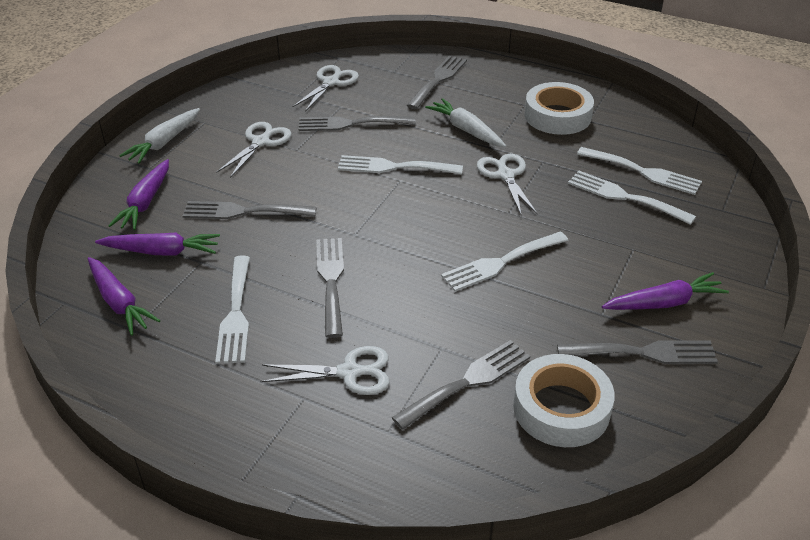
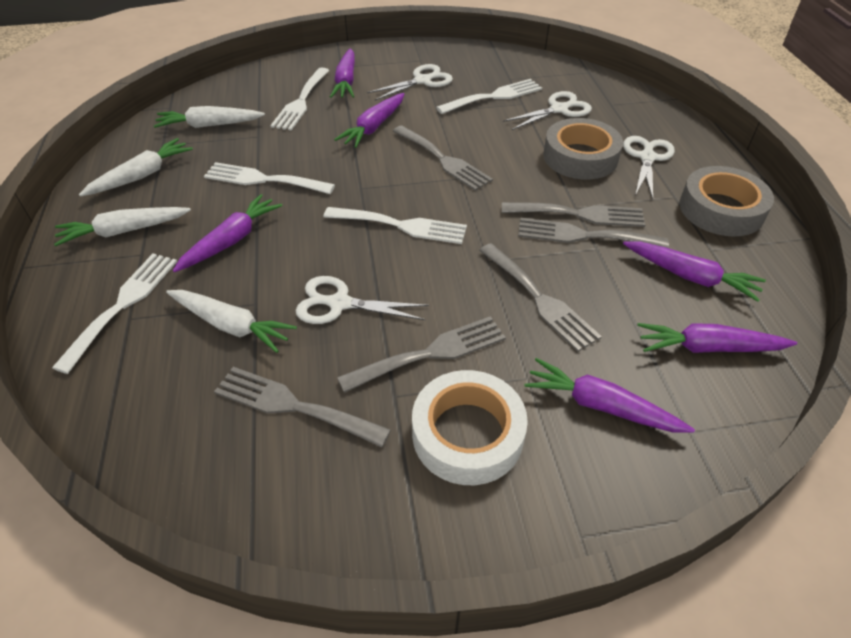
grey tape: 0 -> 2
purple carrot: 4 -> 6
white carrot: 2 -> 4
white tape: 2 -> 1

